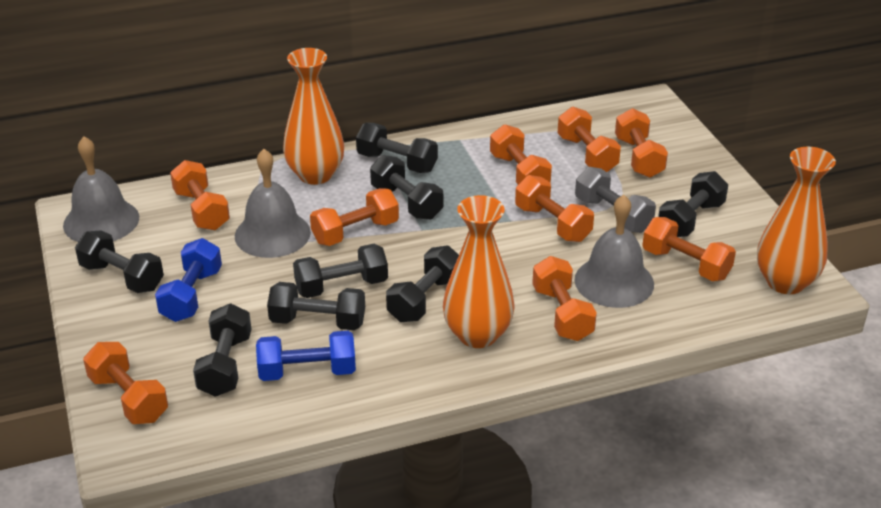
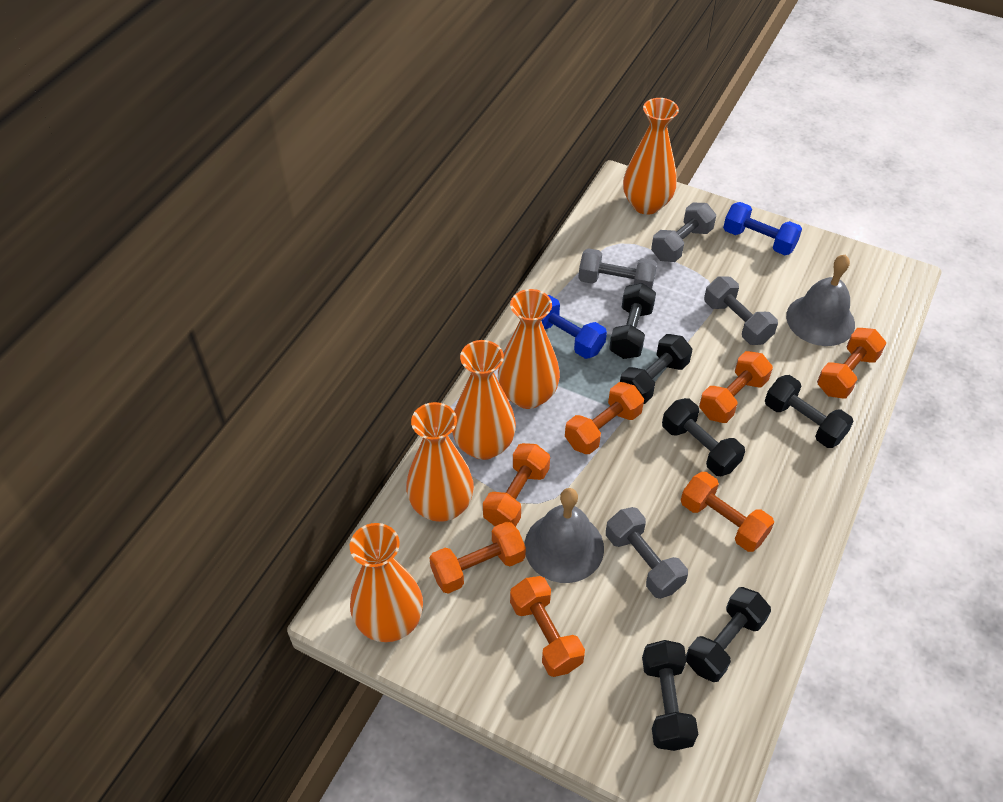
black dumbbell: 8 -> 6
grey bell: 3 -> 2
grey dumbbell: 1 -> 4
orange dumbbell: 9 -> 7
orange vase: 3 -> 5

